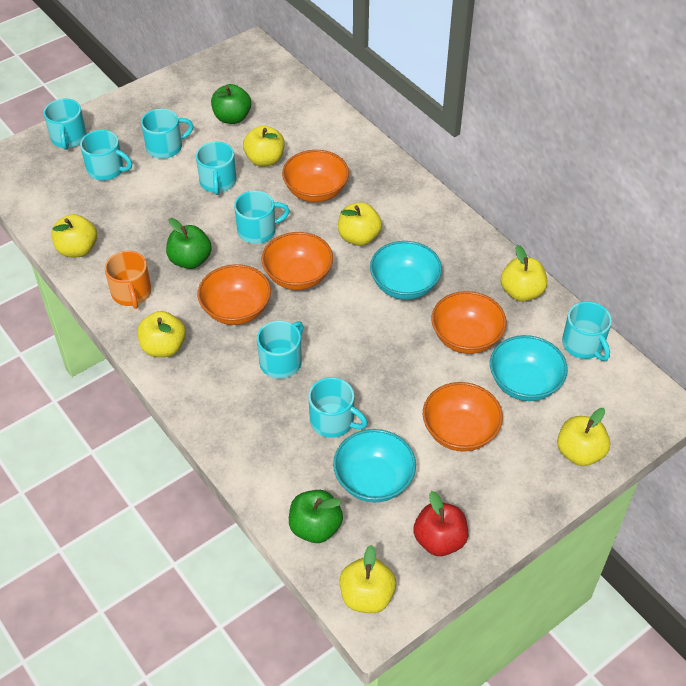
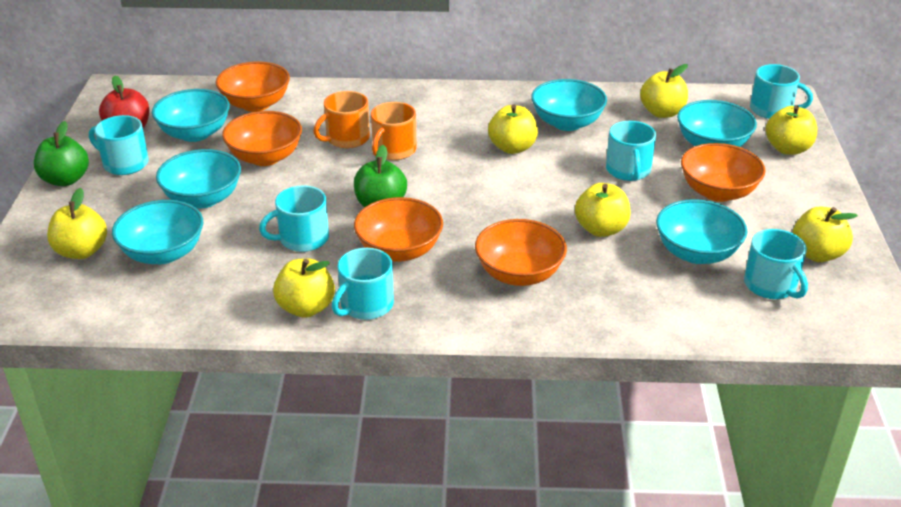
green apple: 3 -> 2
orange mug: 1 -> 2
turquoise bowl: 3 -> 6
turquoise mug: 8 -> 6

